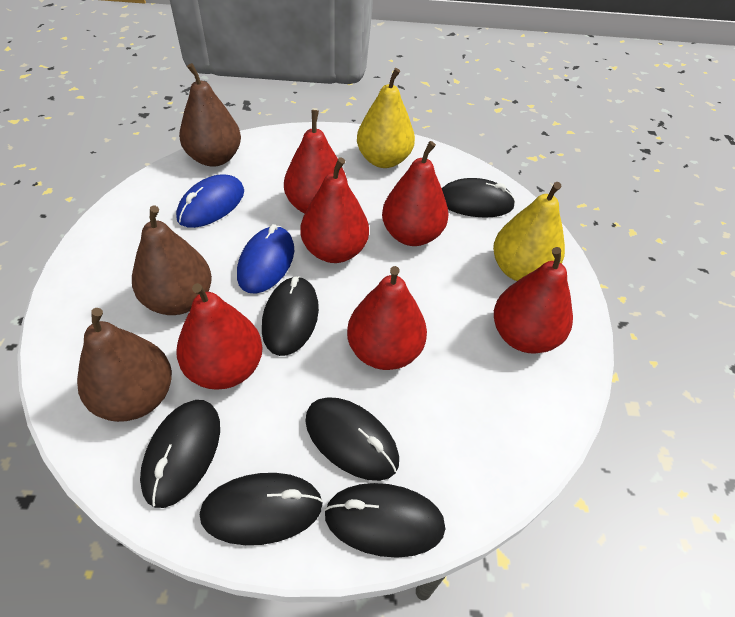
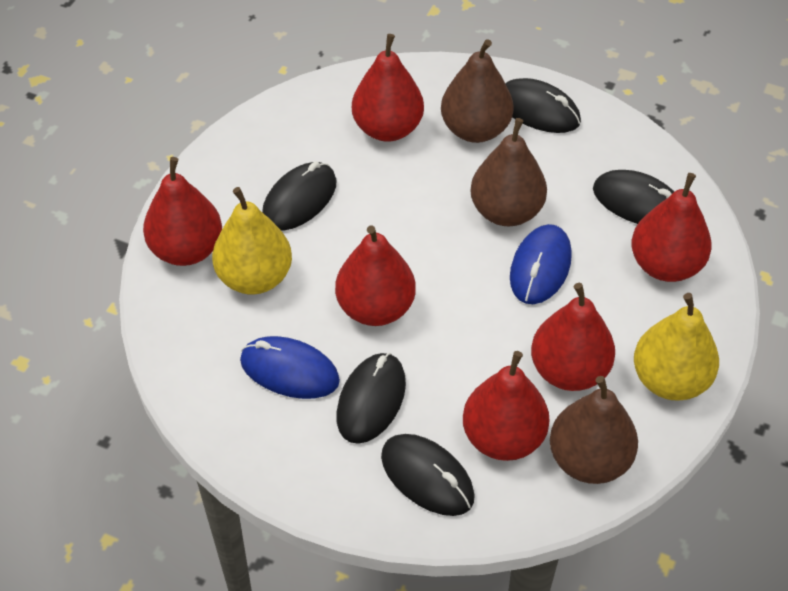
black mouse: 6 -> 5

